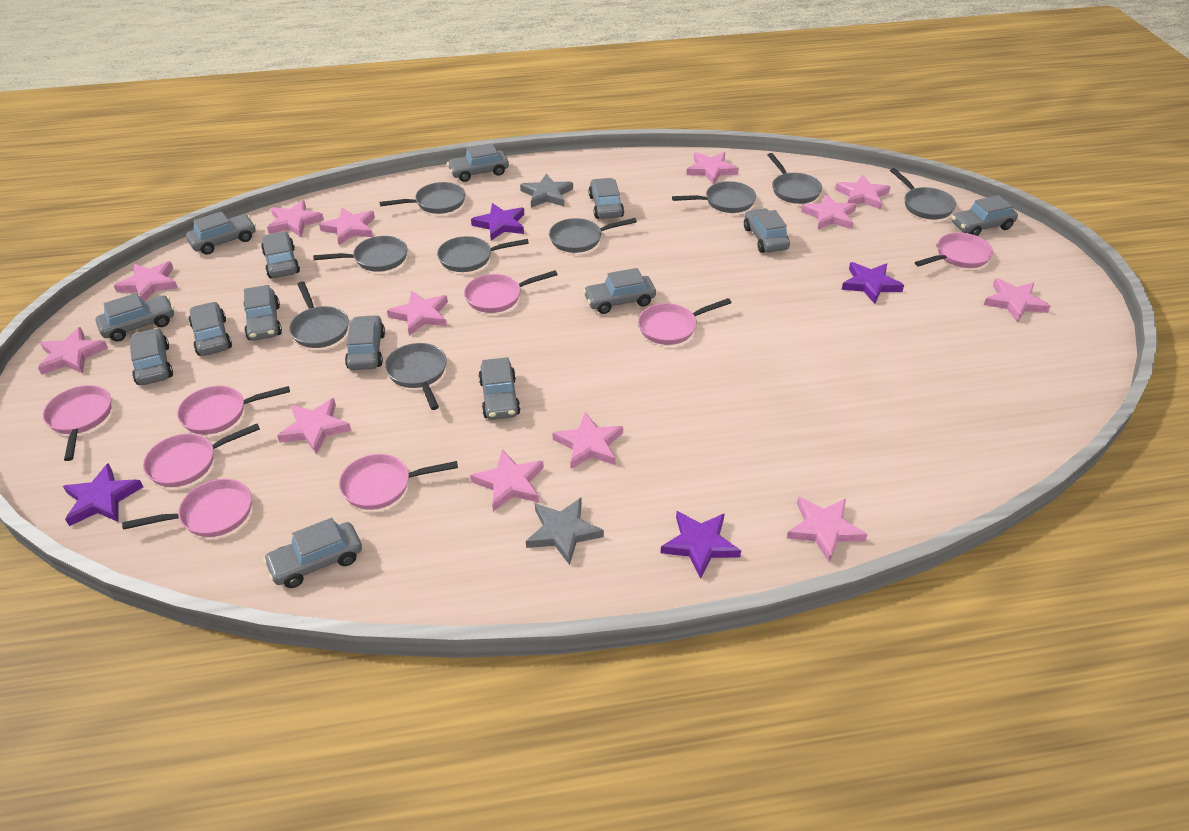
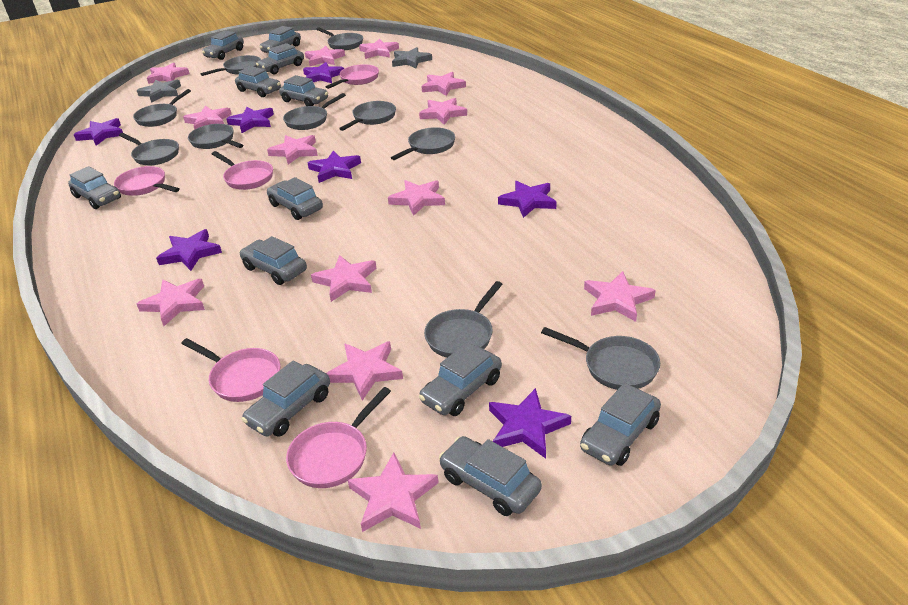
grey car: 14 -> 12
grey pan: 9 -> 10
pink pan: 8 -> 5
purple star: 4 -> 7

